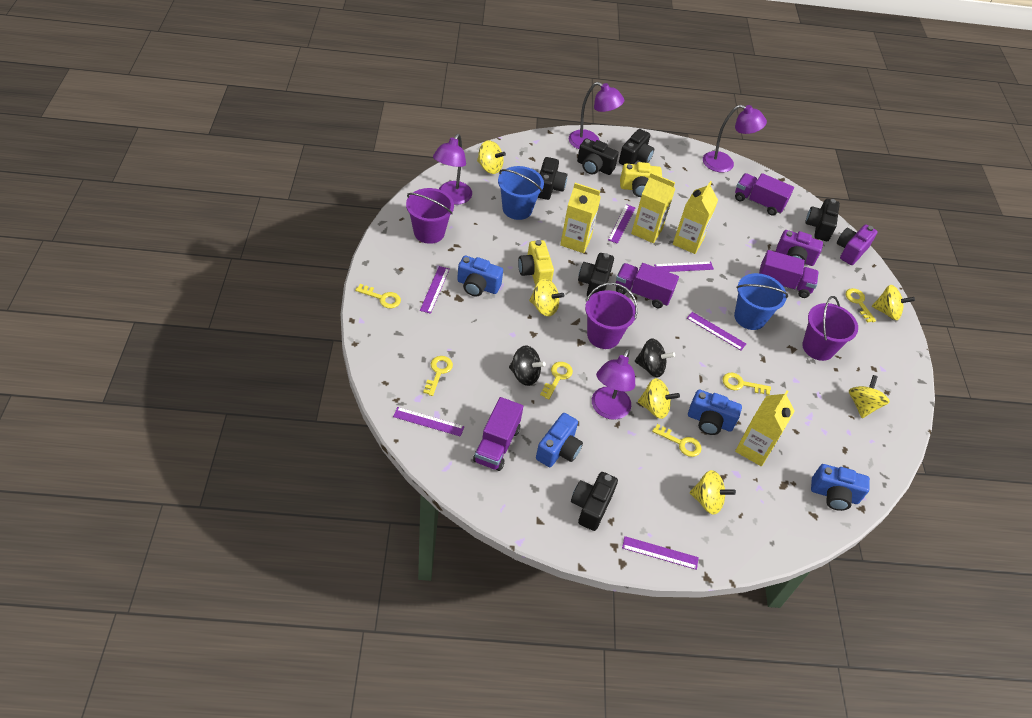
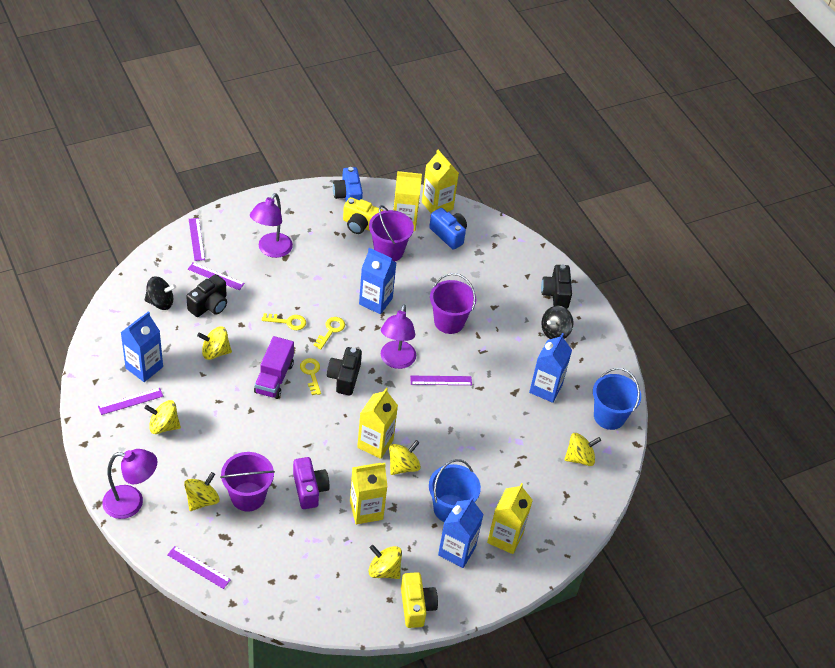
black camera: 6 -> 3
blue camera: 4 -> 2
blue carton: 0 -> 4
purple camera: 2 -> 1
purple lamp: 4 -> 3
purple ruler: 6 -> 5
purple truck: 4 -> 1
yellow carton: 4 -> 5
yellow key: 6 -> 3

